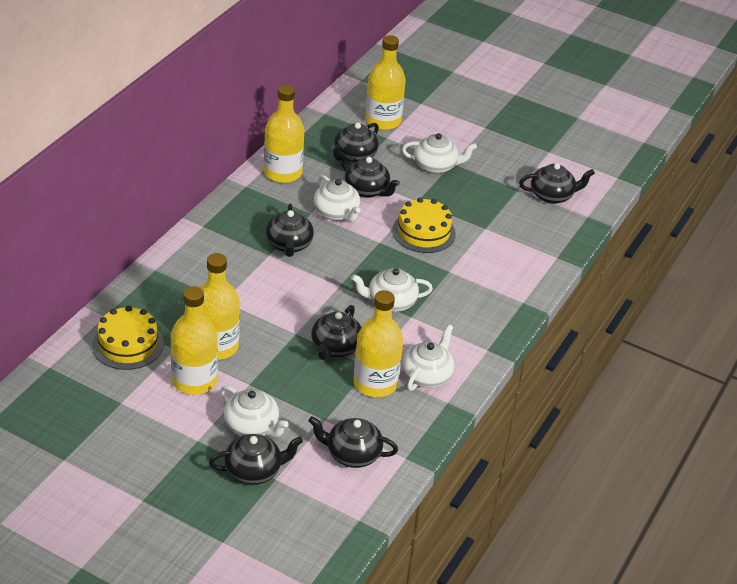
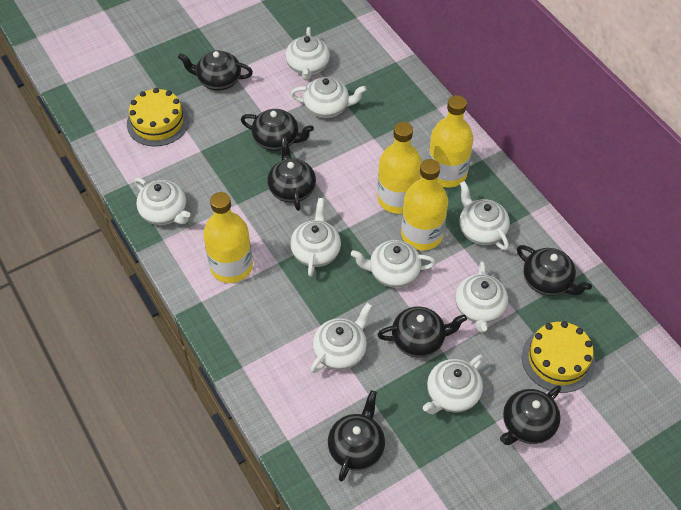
white teapot: 5 -> 9
yellow bottle: 5 -> 4

